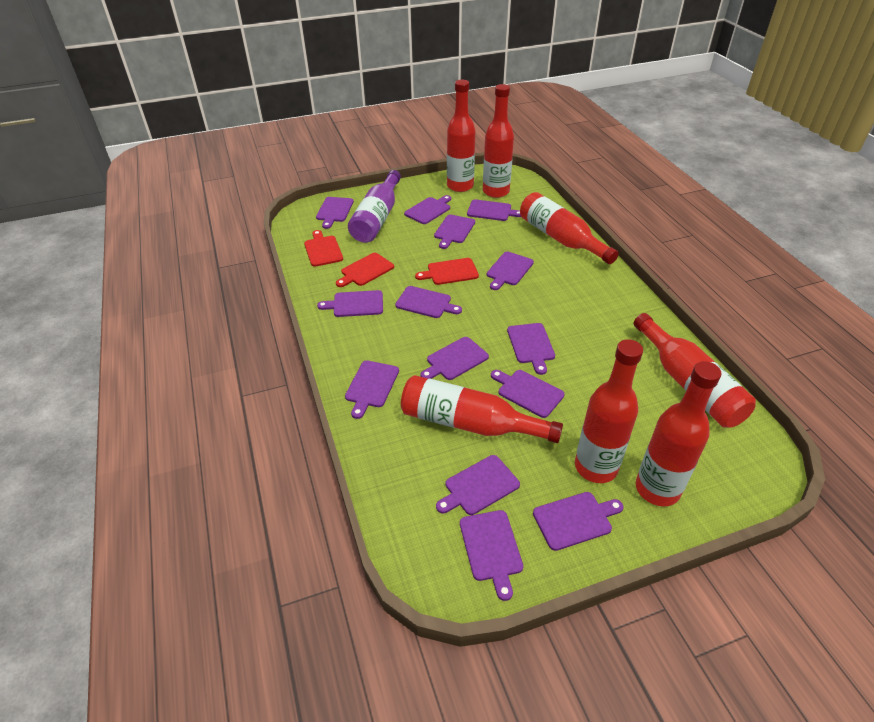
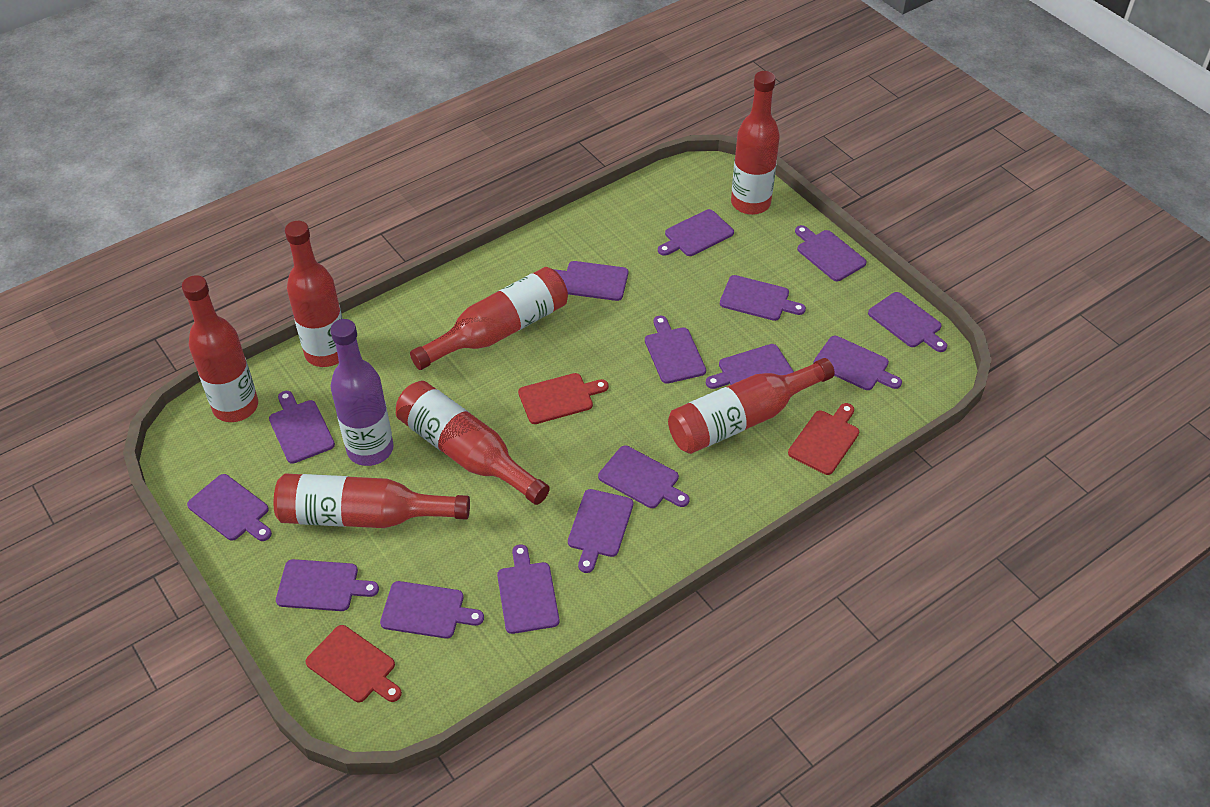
purple cutting board: 14 -> 15

